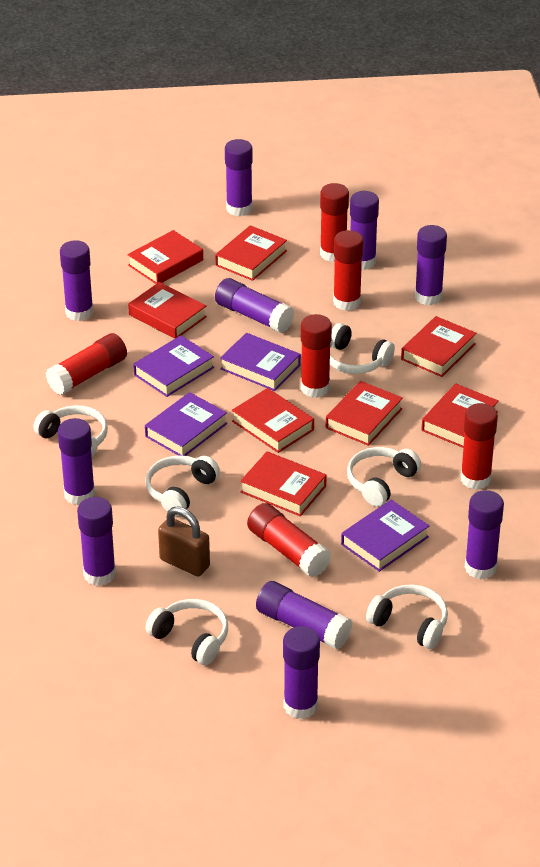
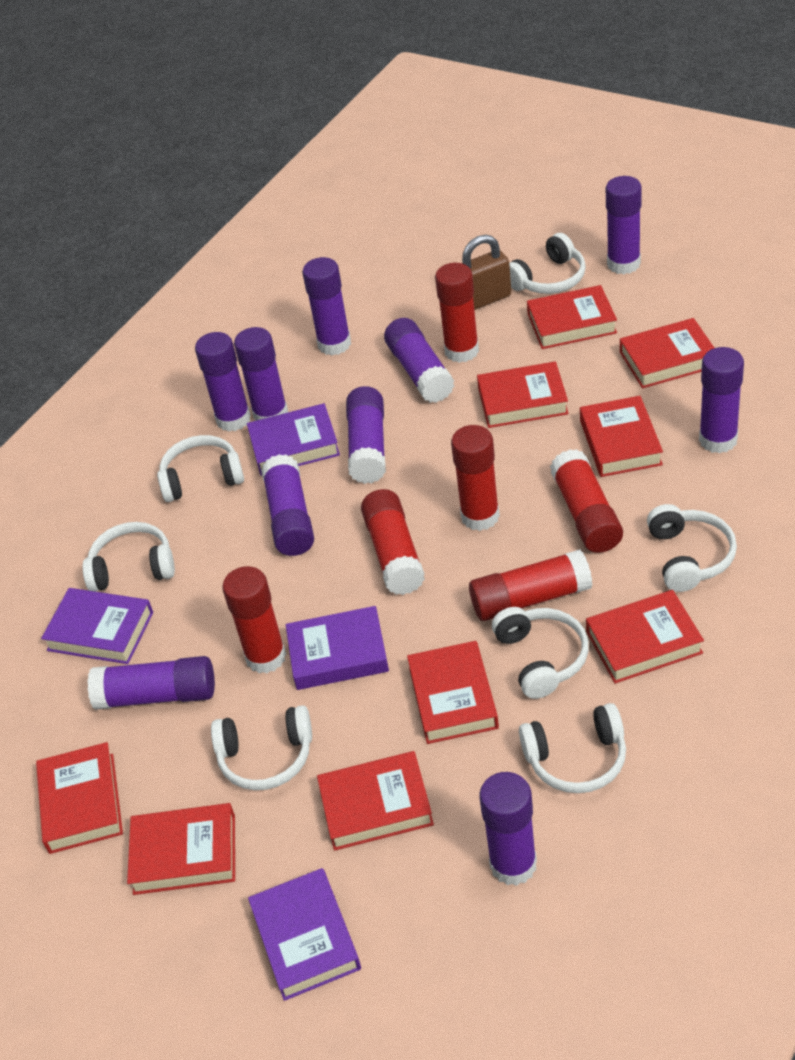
red book: 8 -> 9
white headphones: 6 -> 7

